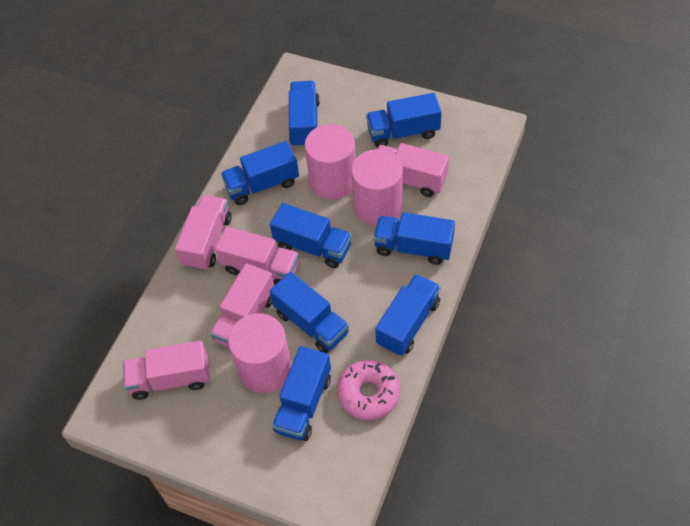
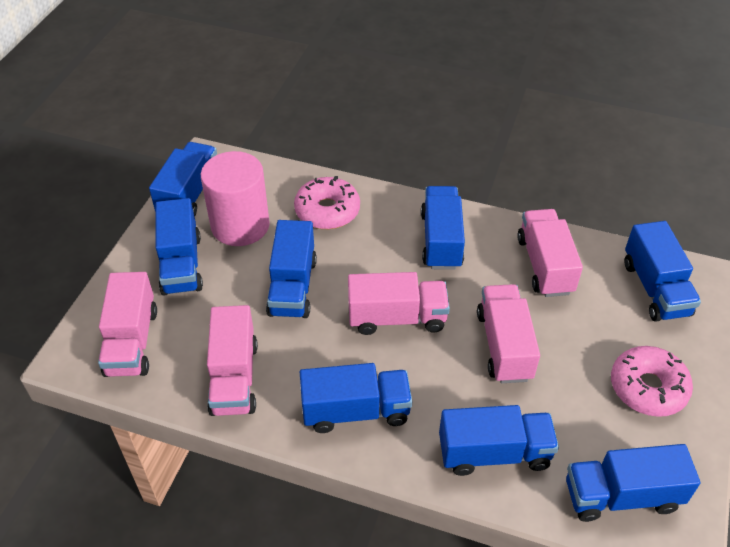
pink cylinder: 3 -> 1
pink donut: 1 -> 2

